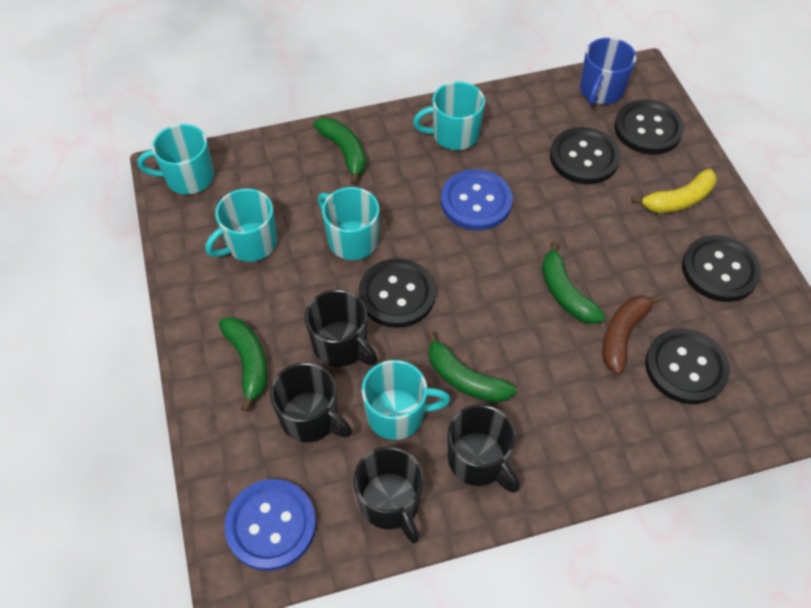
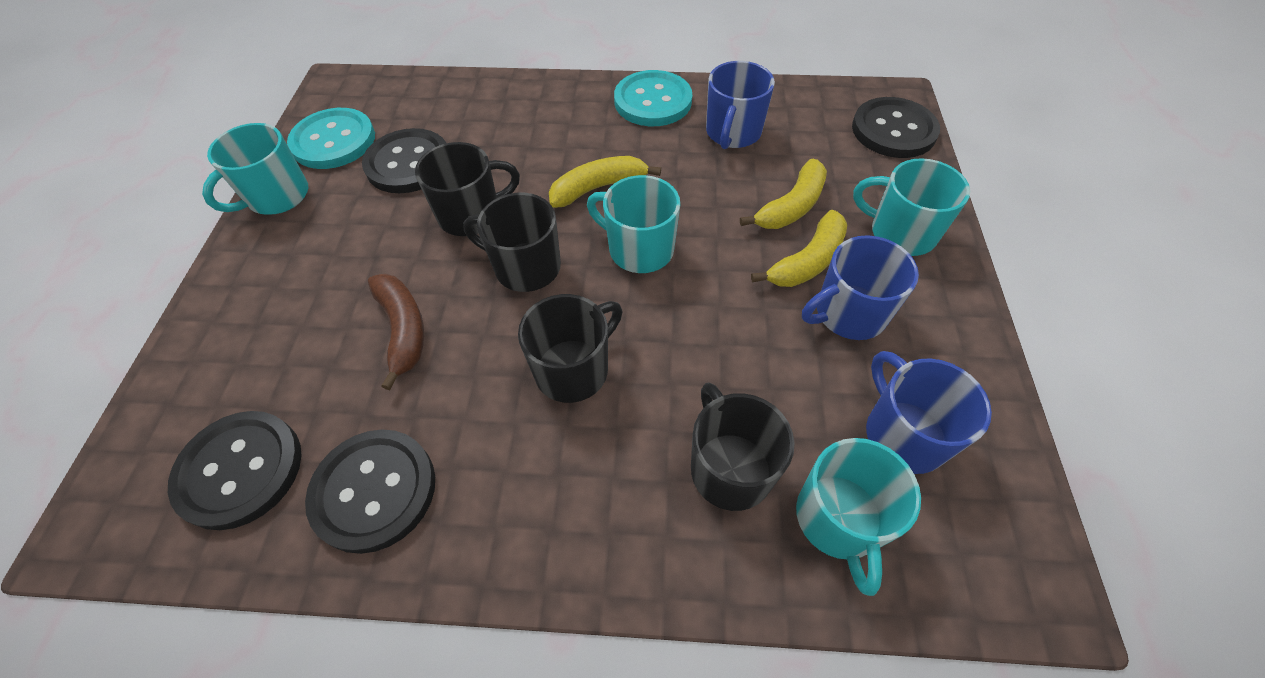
black button: 5 -> 4
blue button: 2 -> 0
blue mug: 1 -> 3
green banana: 4 -> 0
turquoise button: 0 -> 2
turquoise mug: 5 -> 4
yellow banana: 1 -> 3

